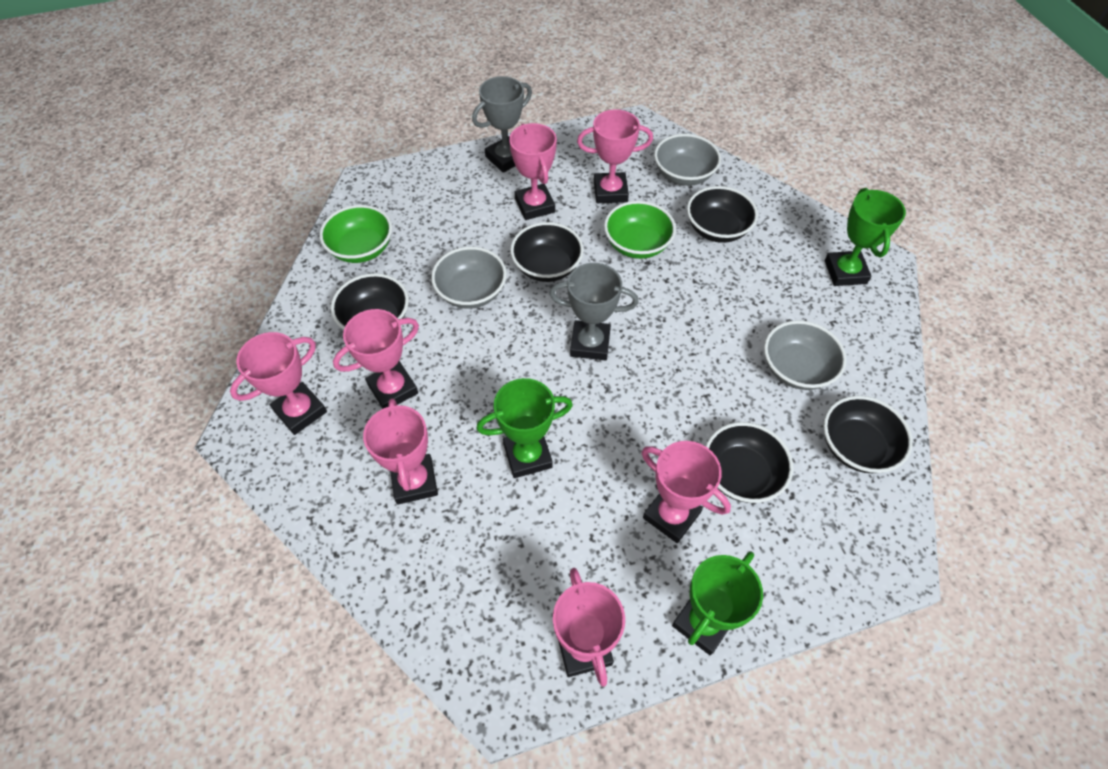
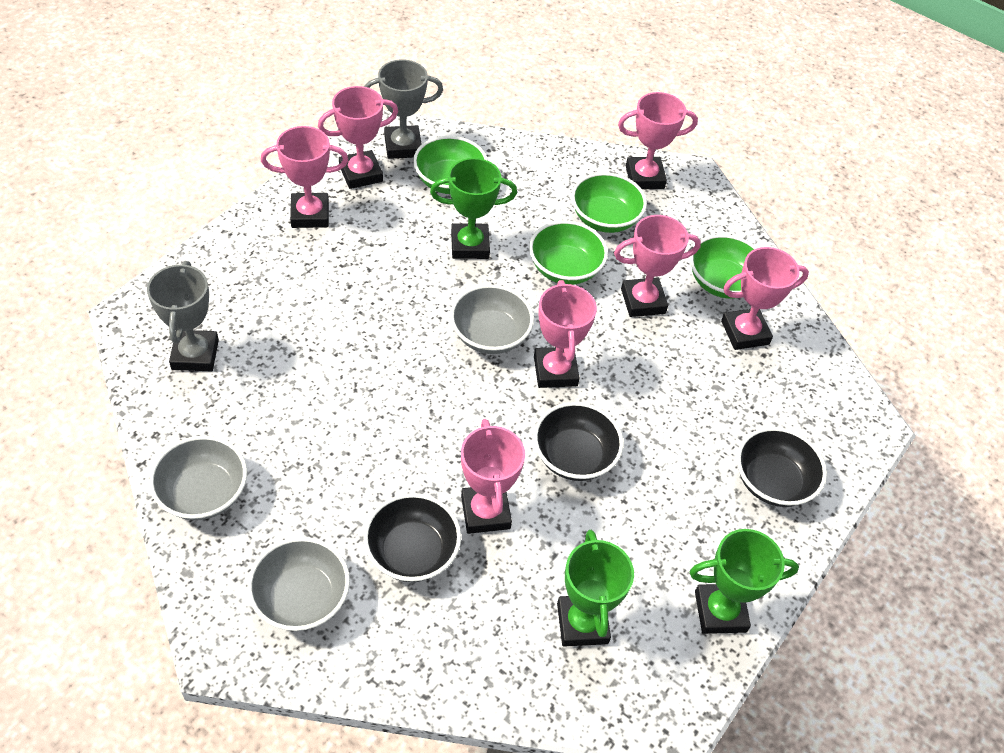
black bowl: 5 -> 3
green bowl: 2 -> 4

